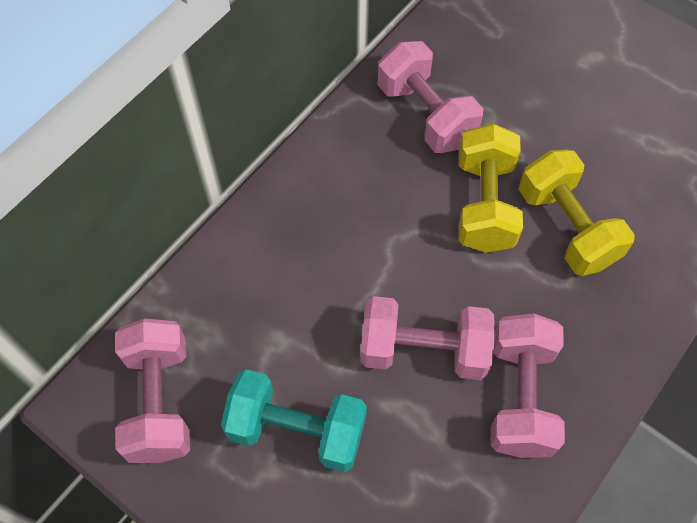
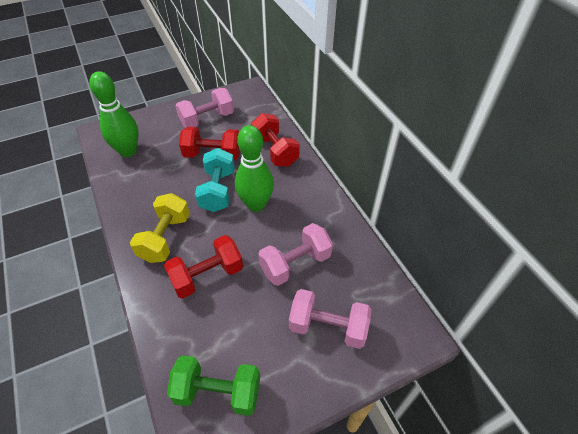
green bowling pin: 0 -> 2
green dumbbell: 0 -> 1
pink dumbbell: 4 -> 3
red dumbbell: 0 -> 3
yellow dumbbell: 2 -> 1

